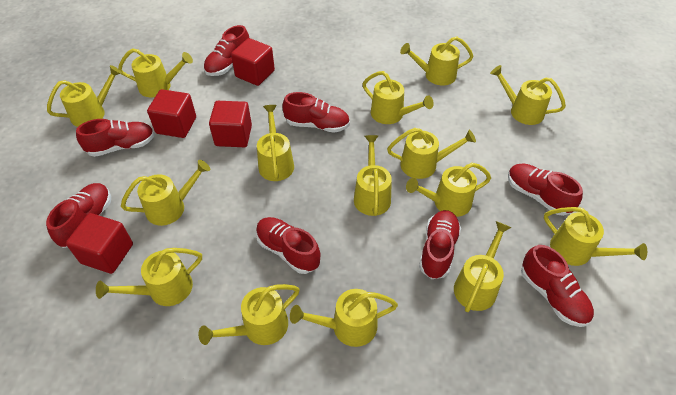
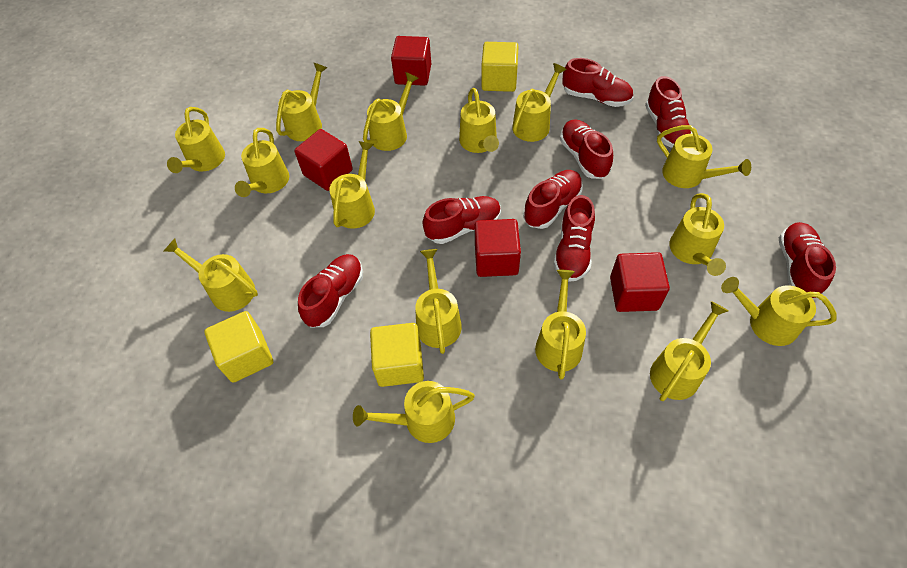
yellow cube: 0 -> 3

